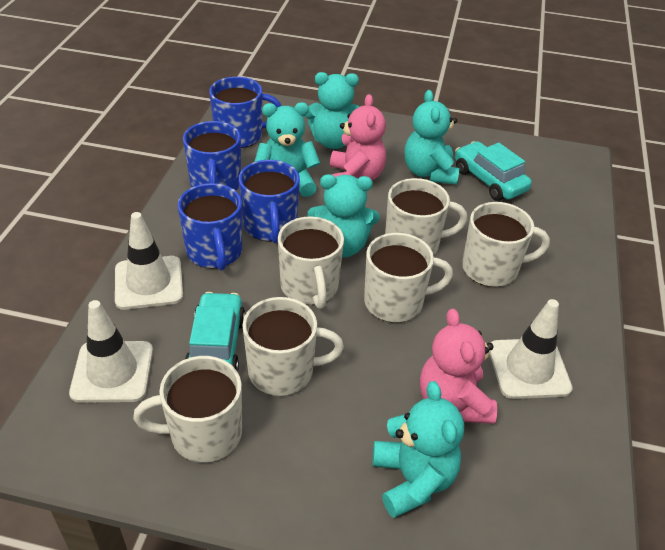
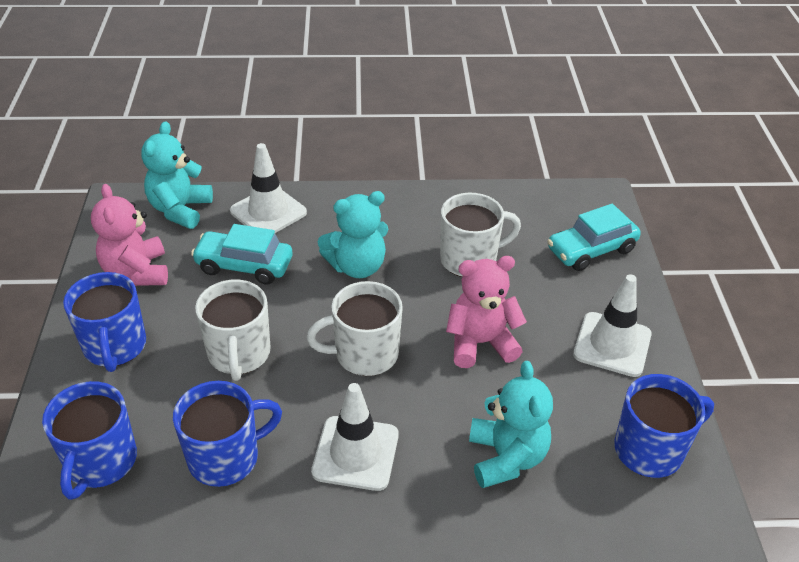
turquoise teddy bear: 5 -> 3
white mug: 6 -> 3

